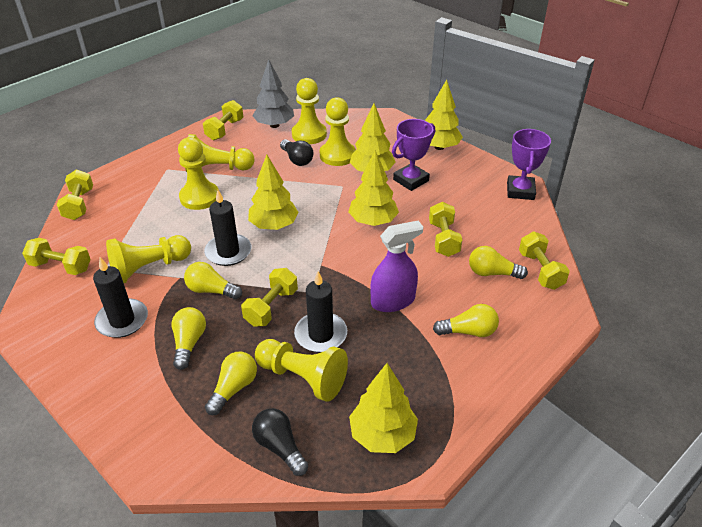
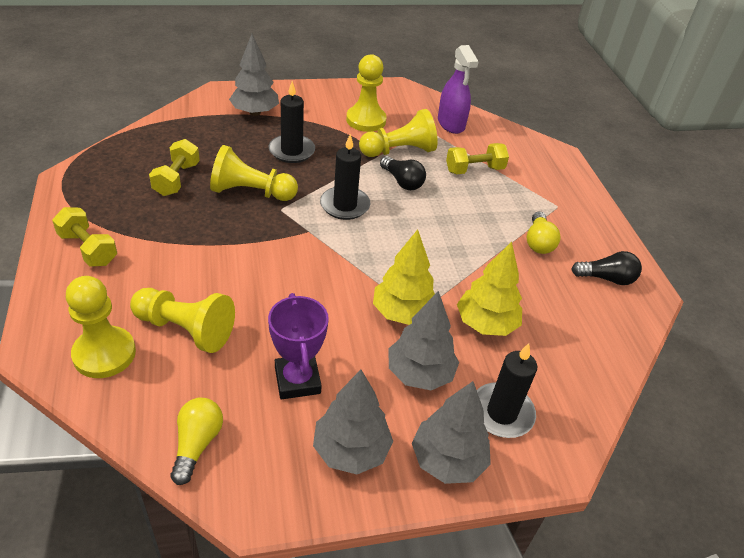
grey tree: 1 -> 4
purple trophy: 2 -> 1
yellow dumbbell: 6 -> 3
yellow light bulb: 5 -> 2
yellow pawn: 6 -> 5
yellow tree: 5 -> 2

